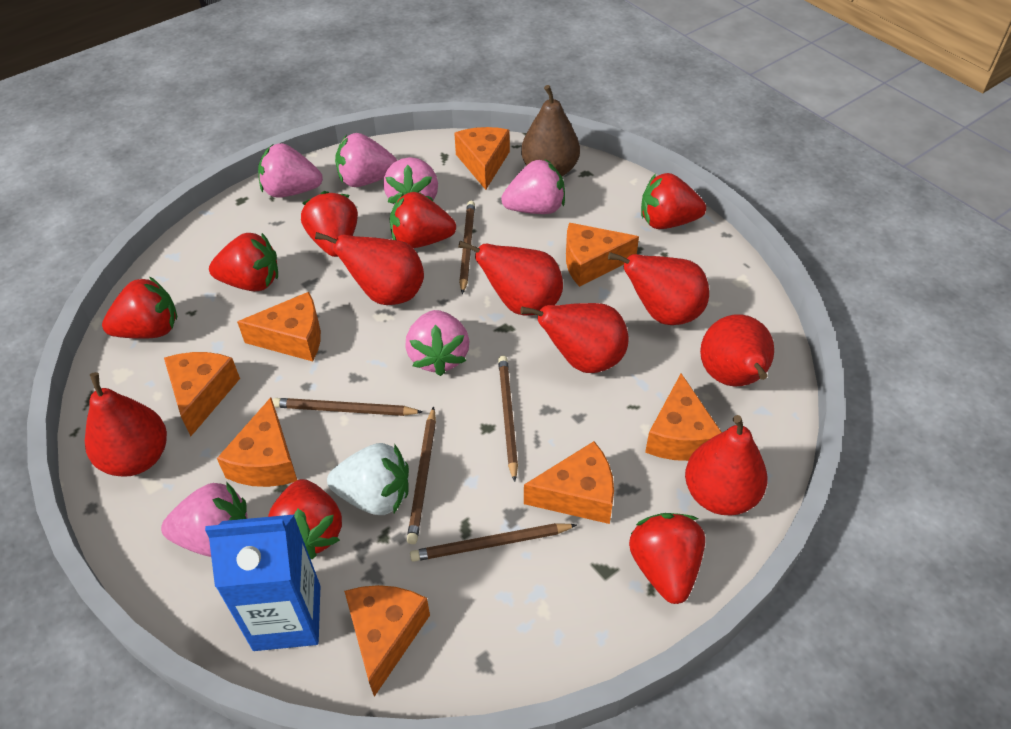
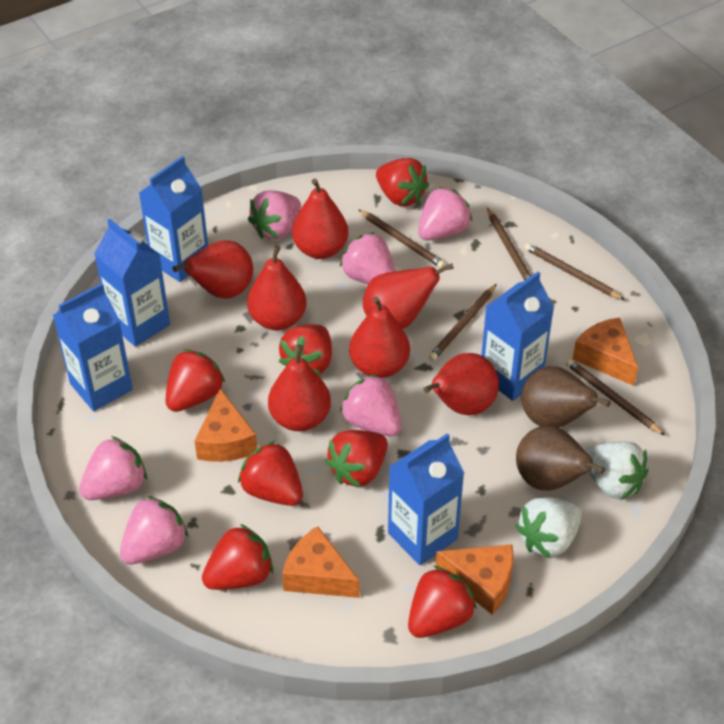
blue carton: 1 -> 5
brown pear: 1 -> 2
orange cheese: 8 -> 4
white strawberry: 1 -> 2

